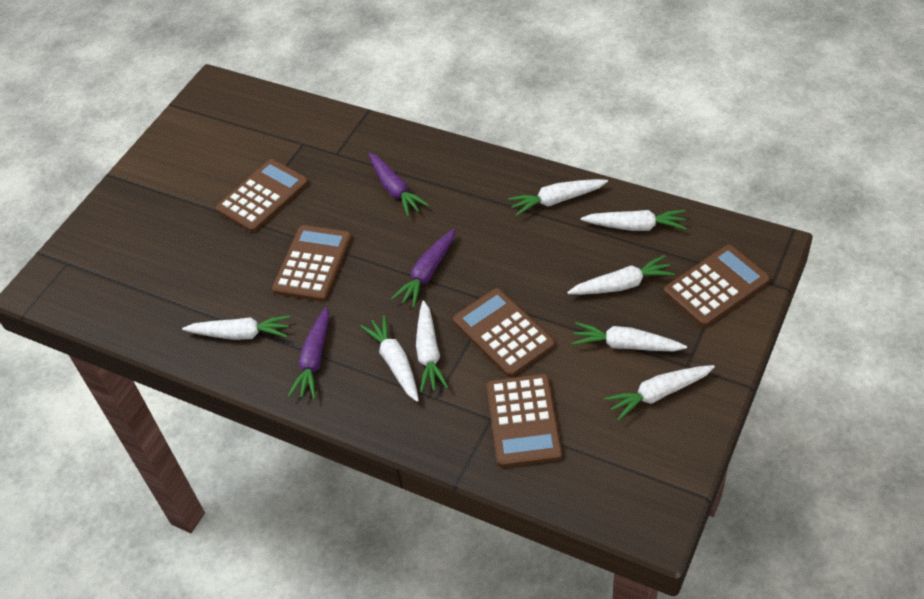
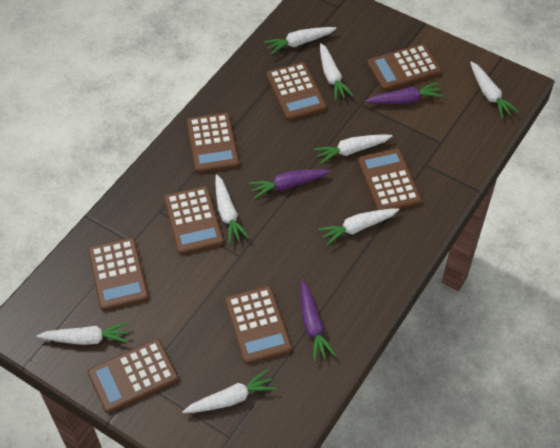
brown calculator: 5 -> 8

